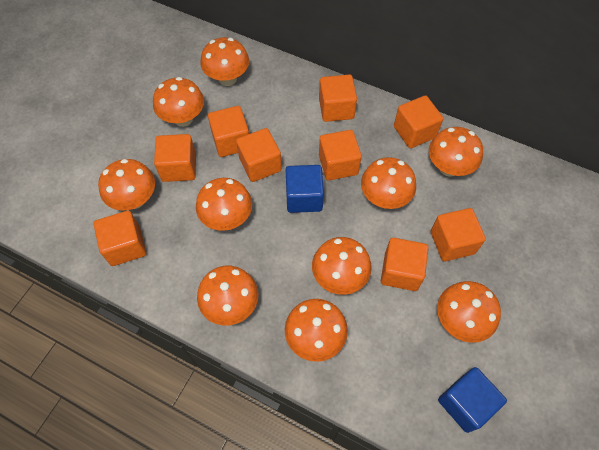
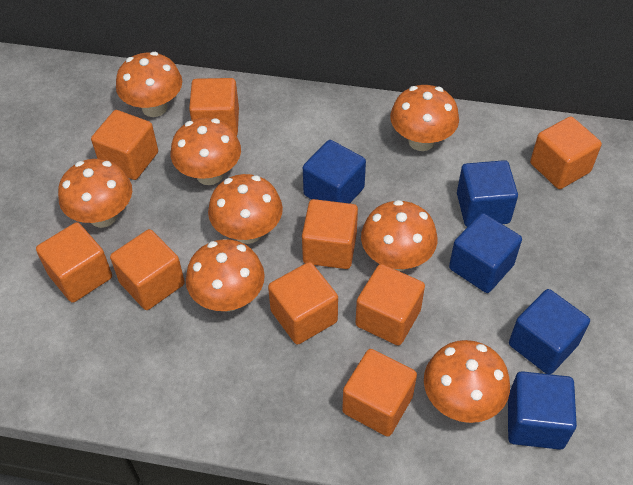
blue cube: 2 -> 5
orange mushroom: 10 -> 8

